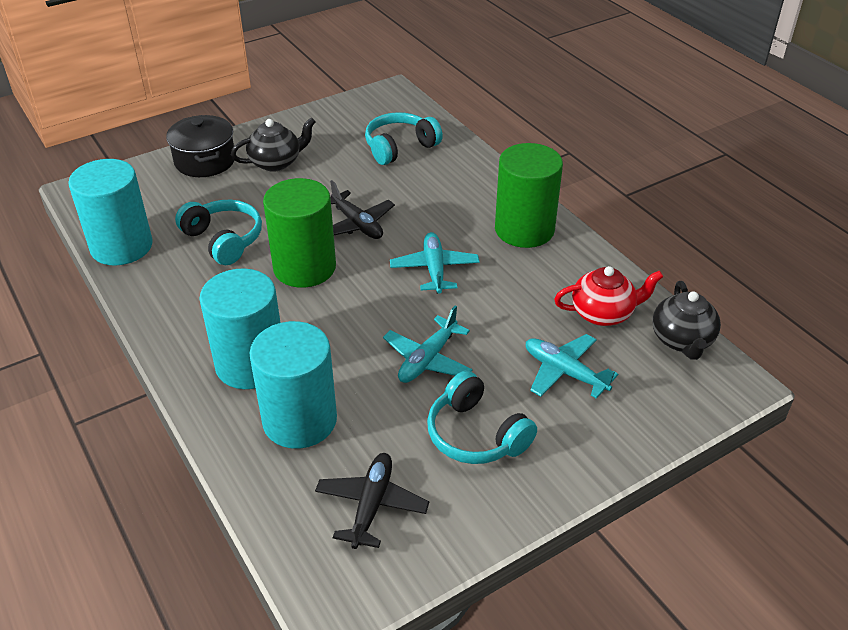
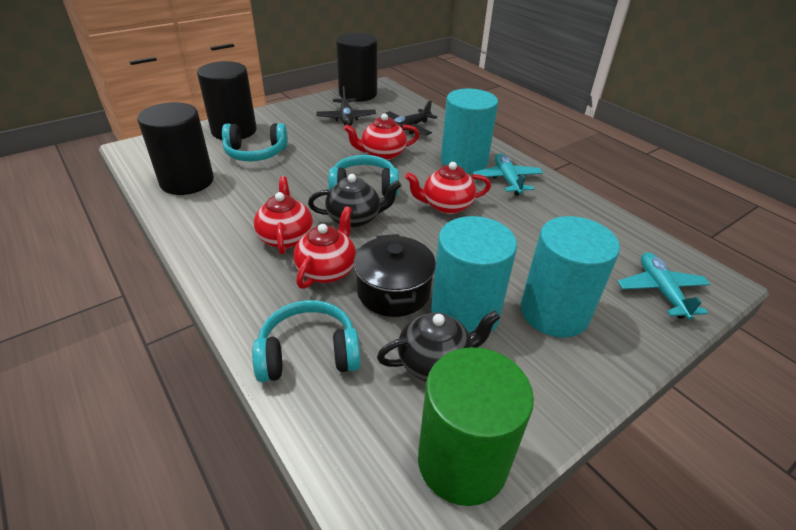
black cylinder: 0 -> 3
green cylinder: 2 -> 1
red teapot: 1 -> 4
turquoise plane: 3 -> 2

